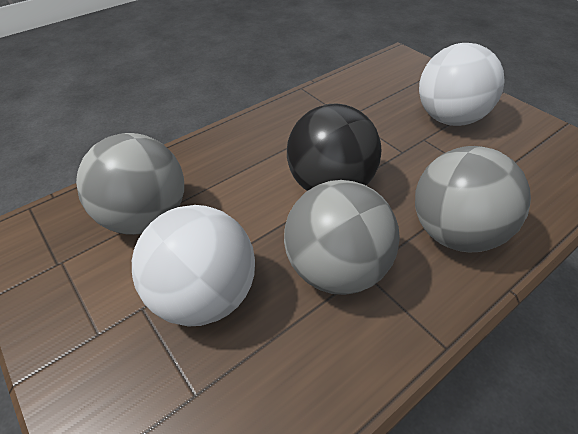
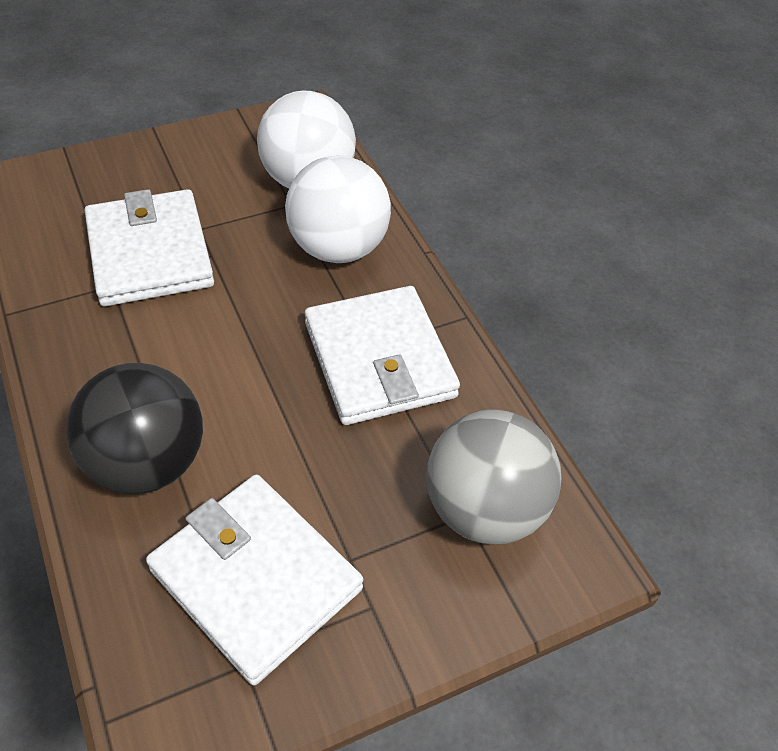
grey ball: 3 -> 1
white wallet: 0 -> 3

